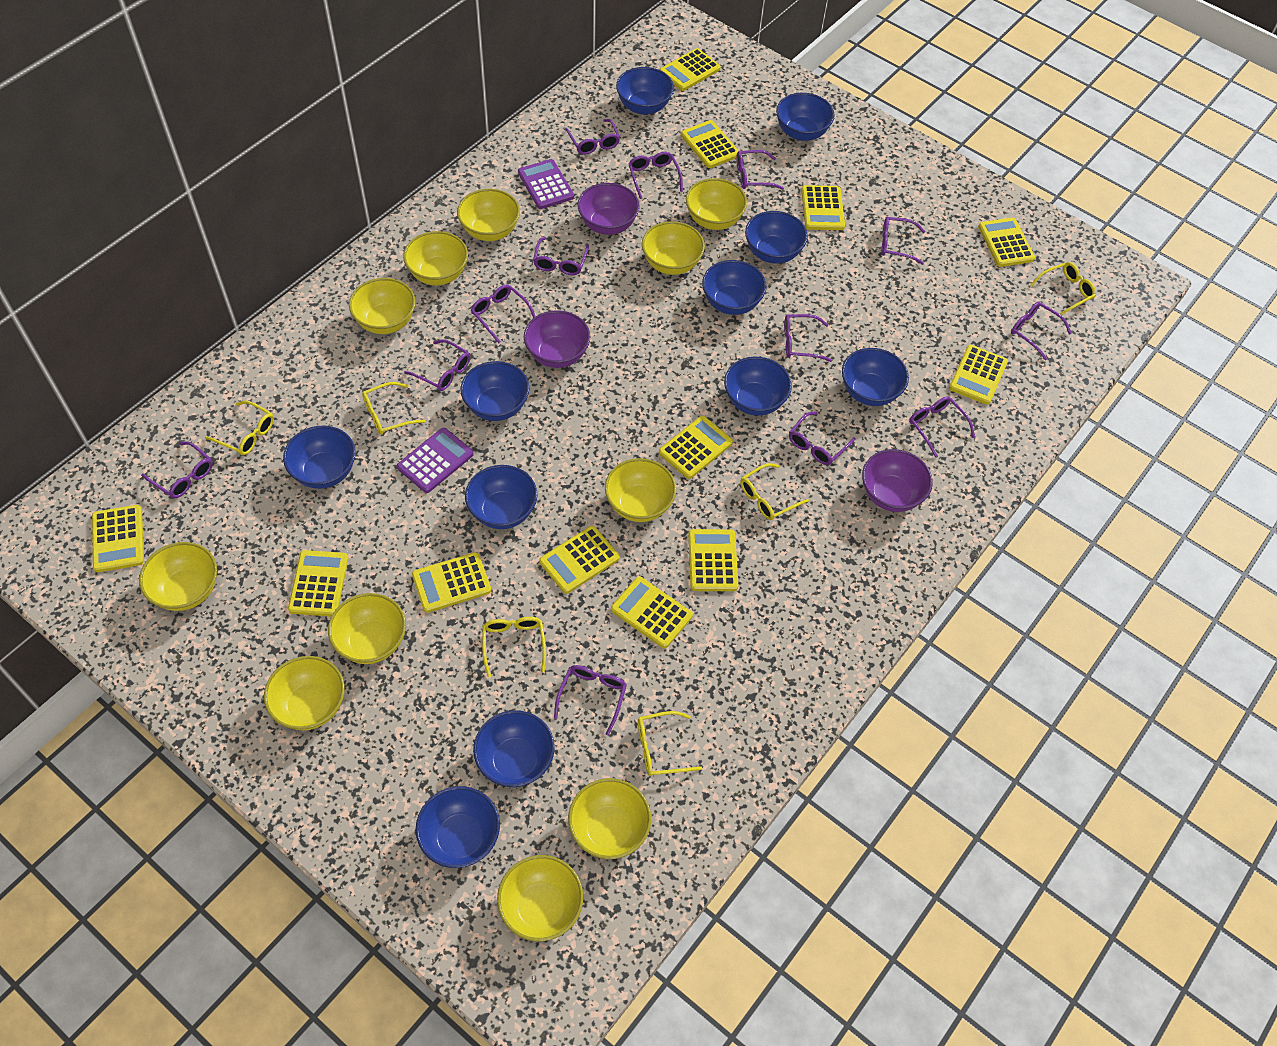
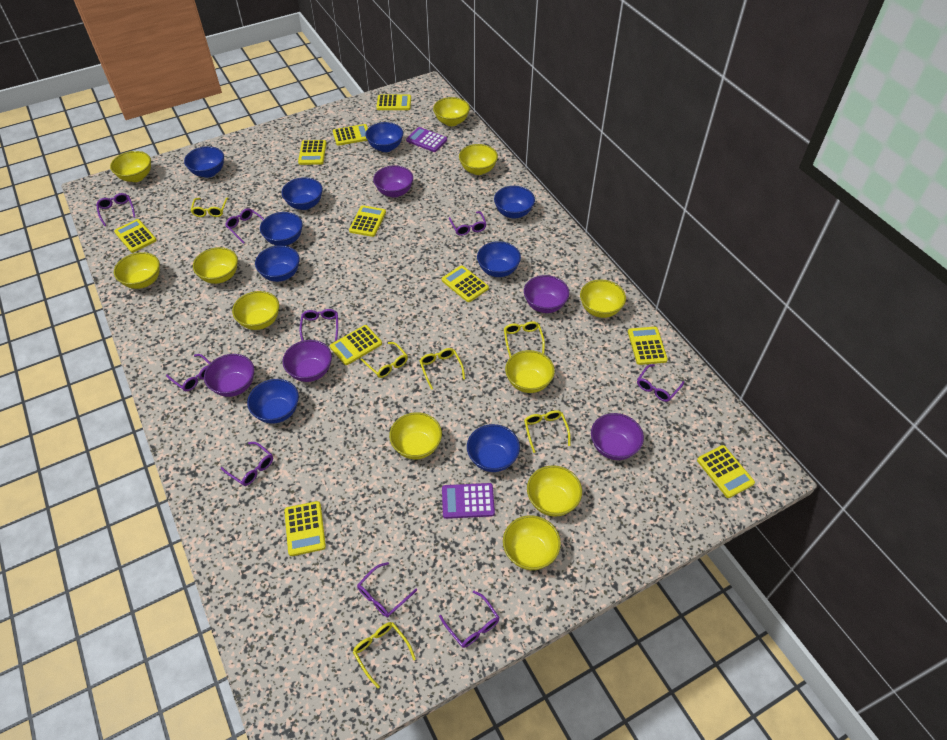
blue bowl: 11 -> 9
purple bowl: 3 -> 5
purple glasses: 13 -> 9
yellow calculator: 12 -> 10

